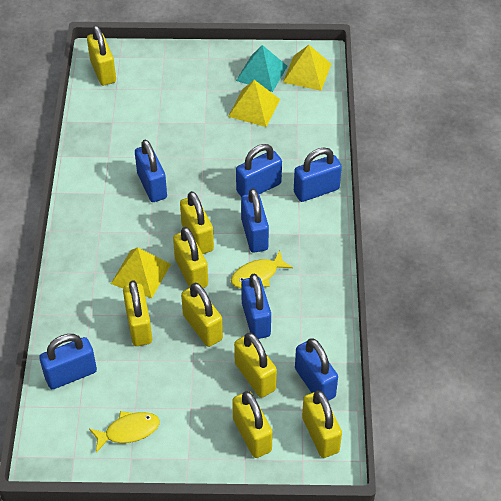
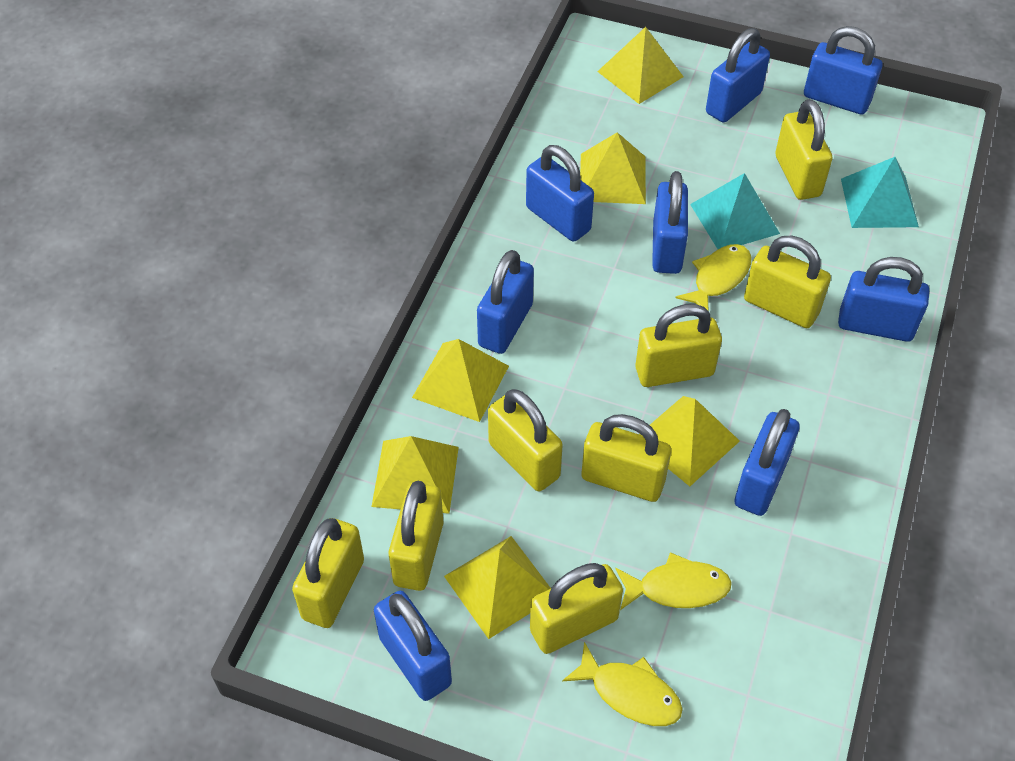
blue padlock: 7 -> 8
turquoise pyramid: 1 -> 2
yellow fish: 2 -> 3
yellow pyramid: 3 -> 6

